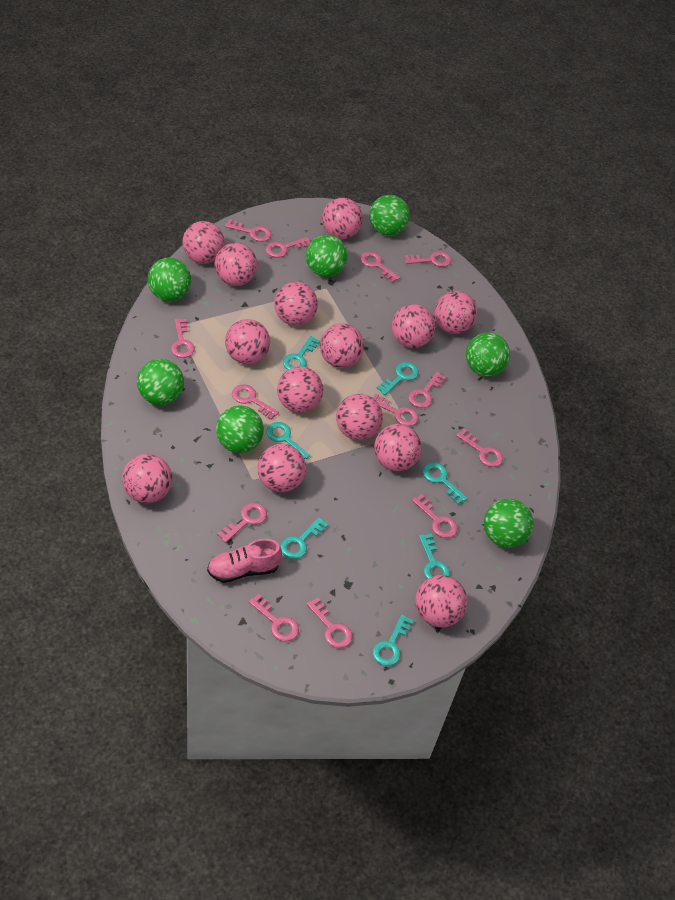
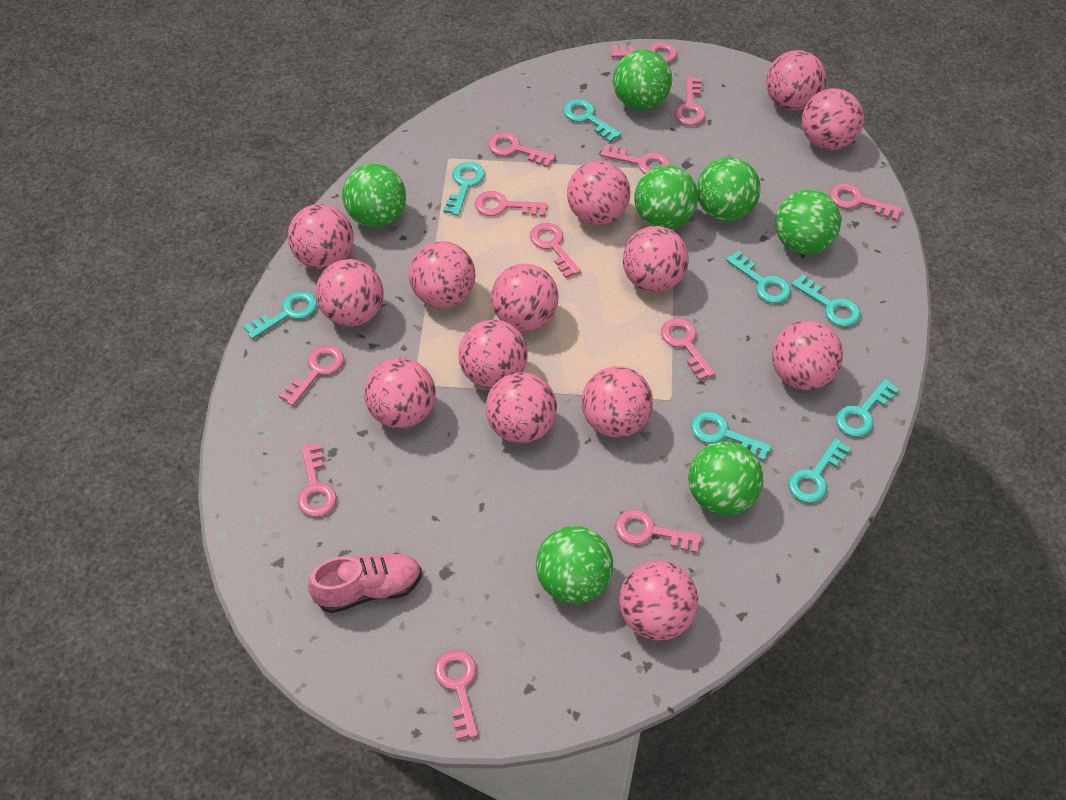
pink key: 13 -> 12
turquoise key: 7 -> 8

